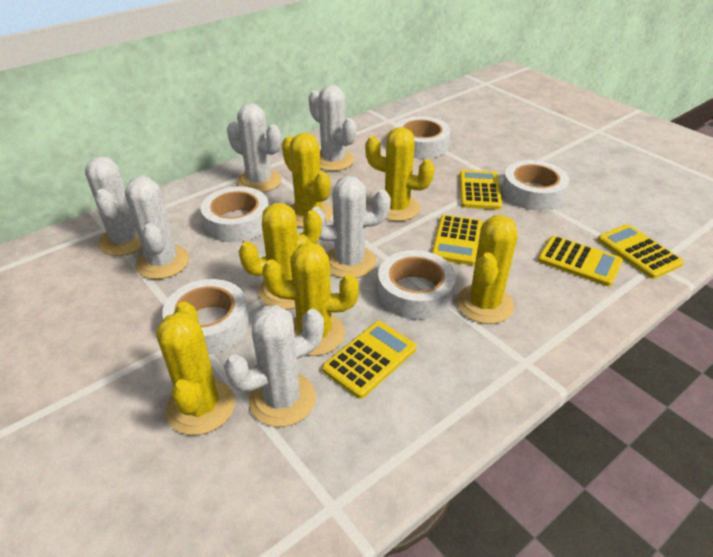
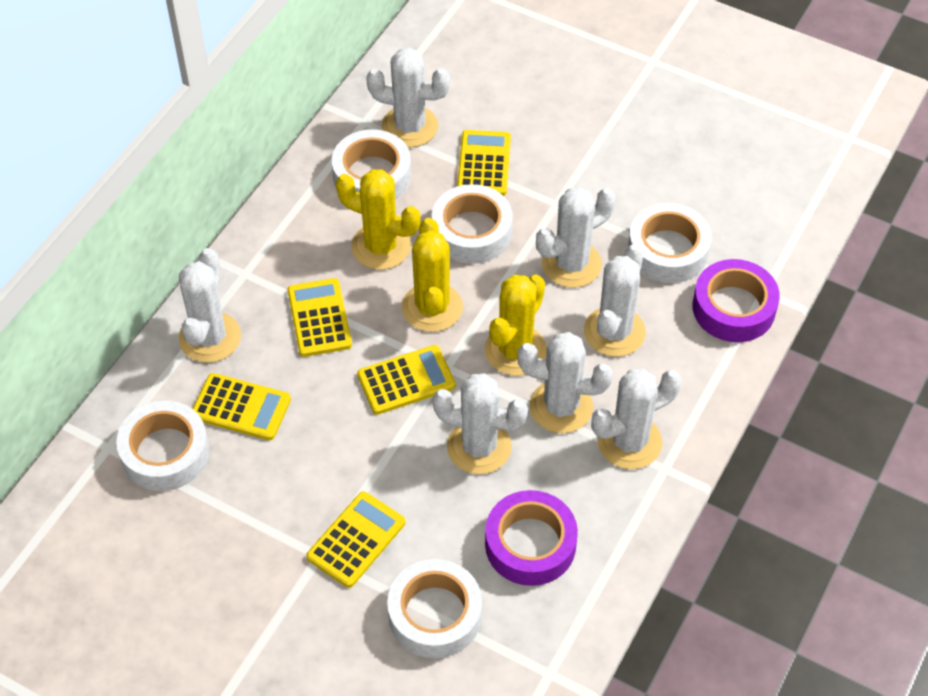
purple tape: 0 -> 2
white cactus: 6 -> 7
yellow cactus: 6 -> 3

